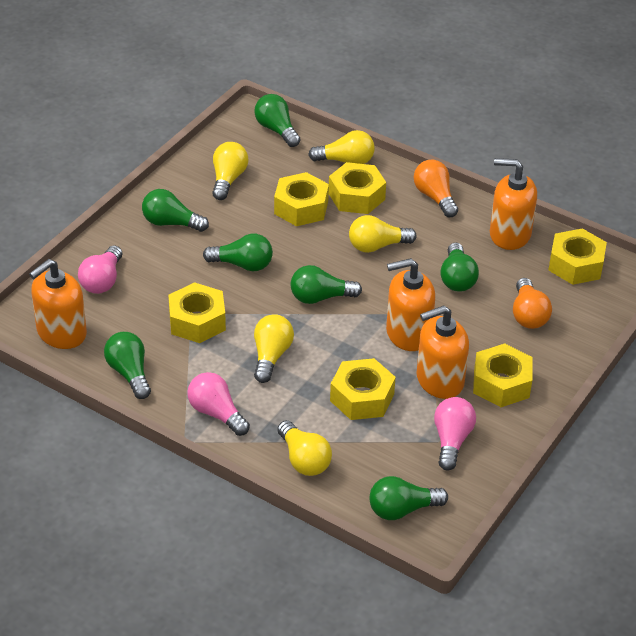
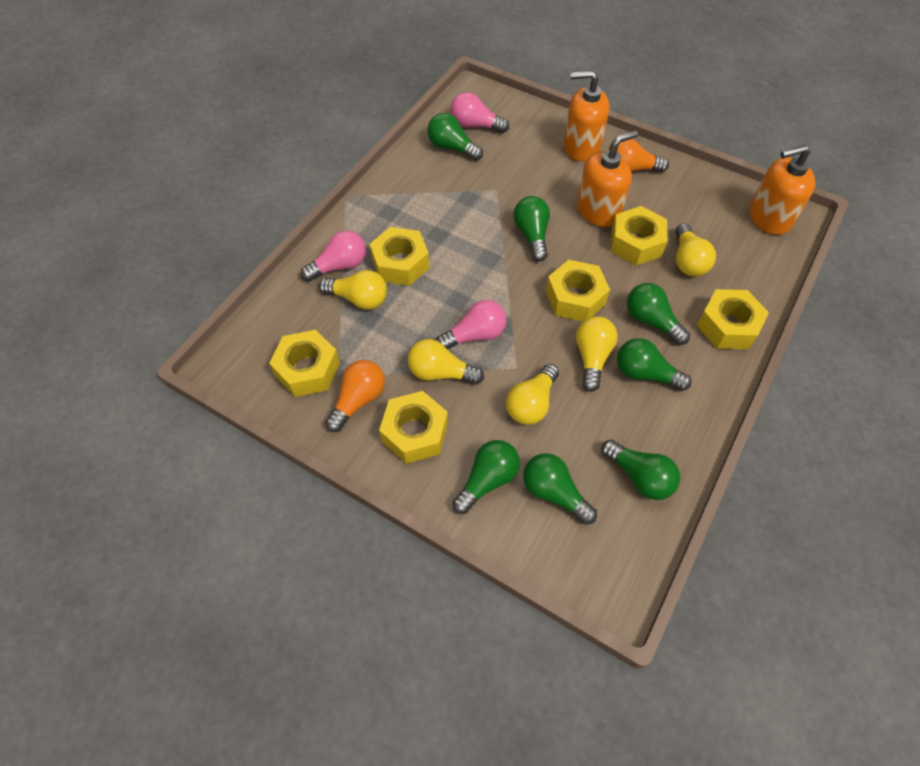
orange soap dispenser: 4 -> 3

